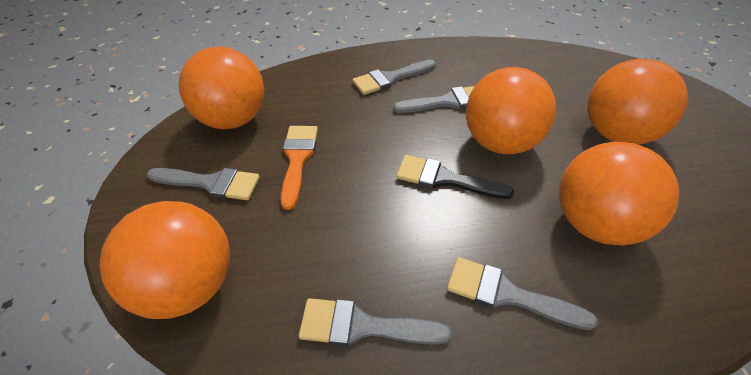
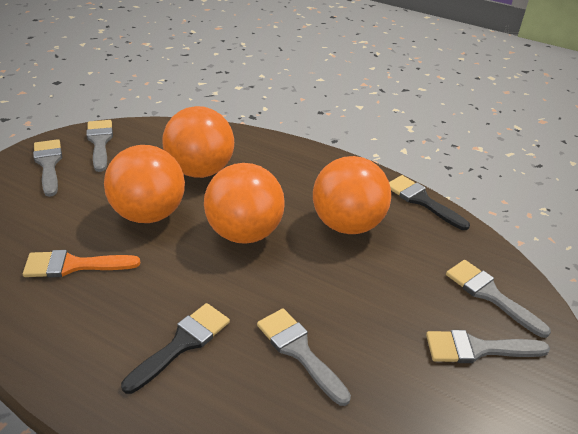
black brush: 1 -> 2
orange ball: 5 -> 4

